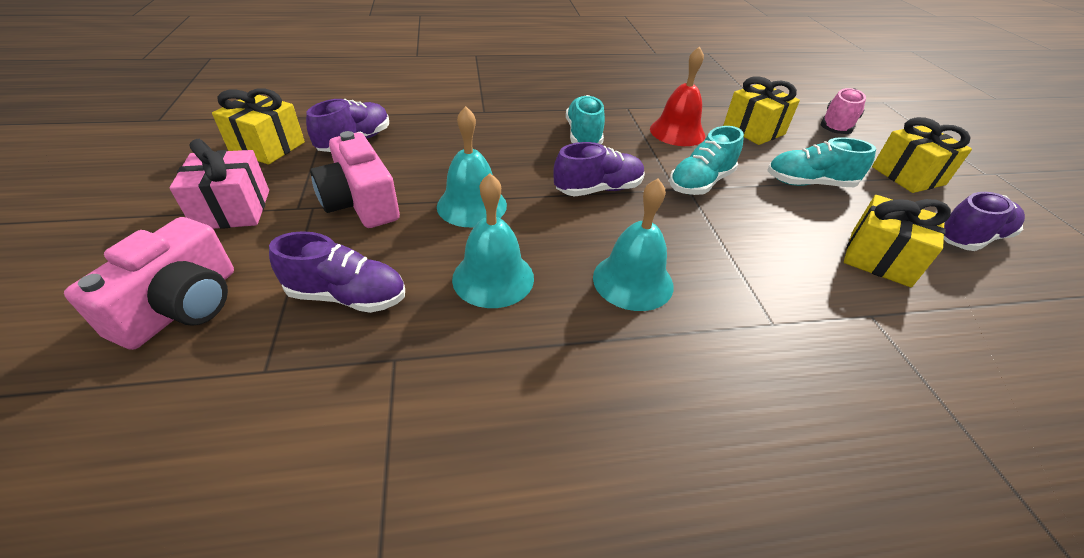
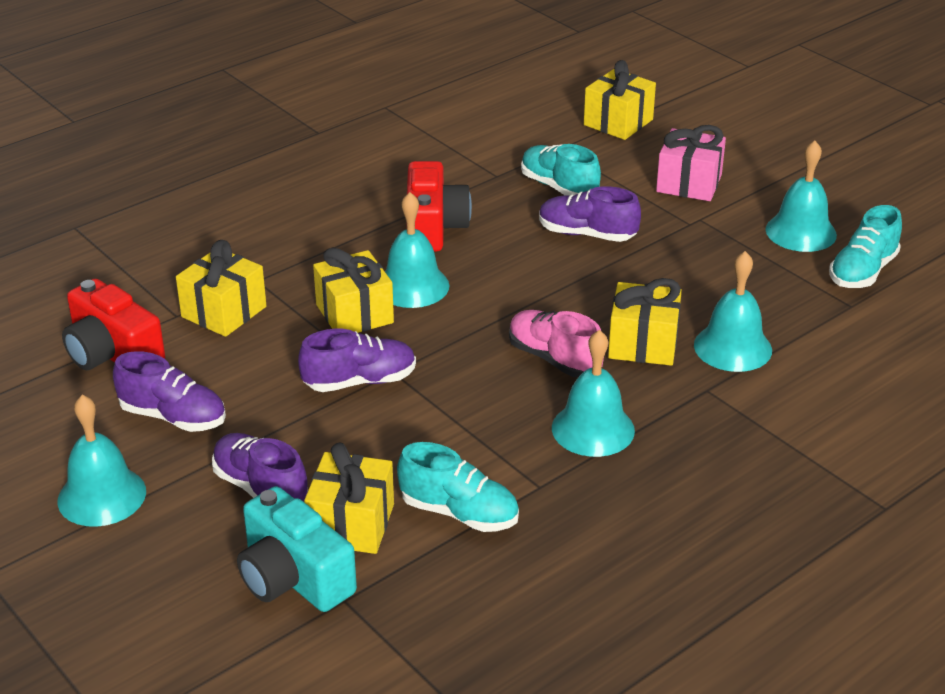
pink camera: 2 -> 0
red bell: 1 -> 0
red camera: 0 -> 2
turquoise bell: 3 -> 5
turquoise camera: 0 -> 1
yellow gift: 4 -> 5

